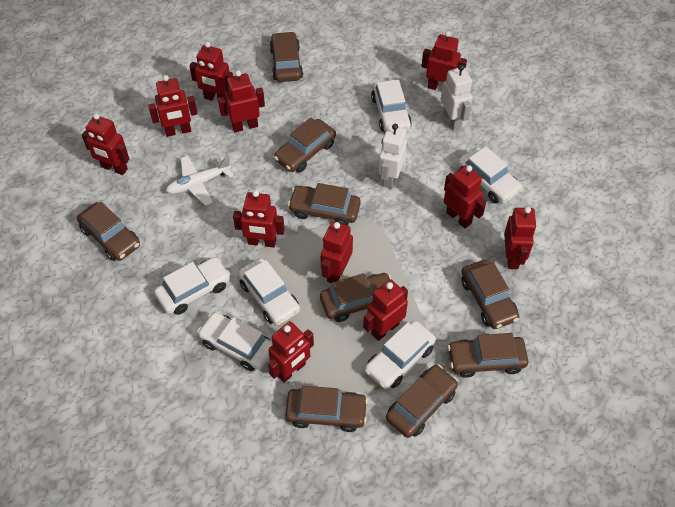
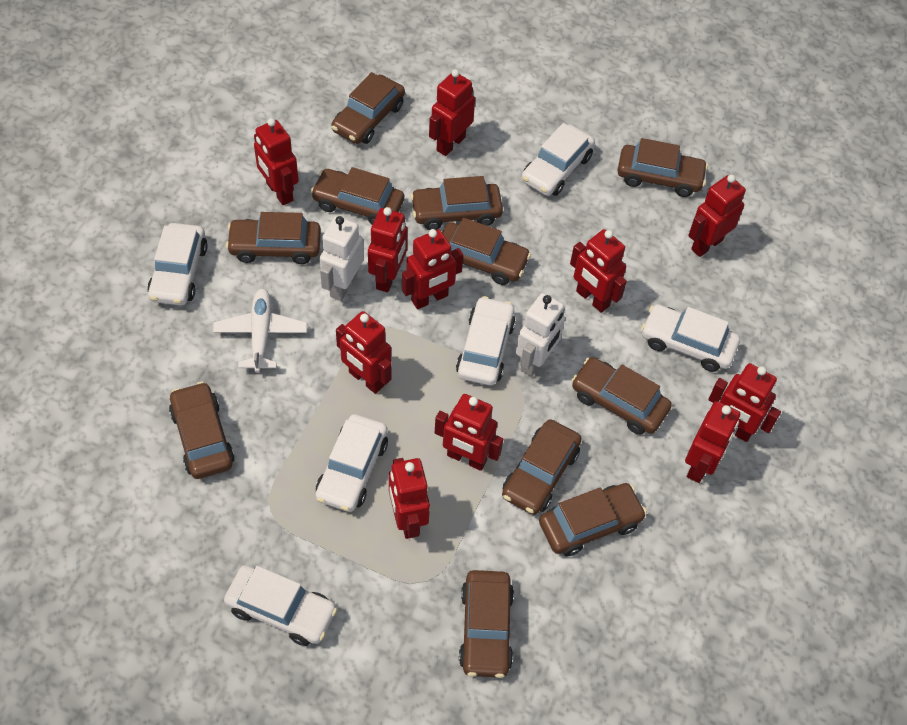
brown car: 9 -> 11

